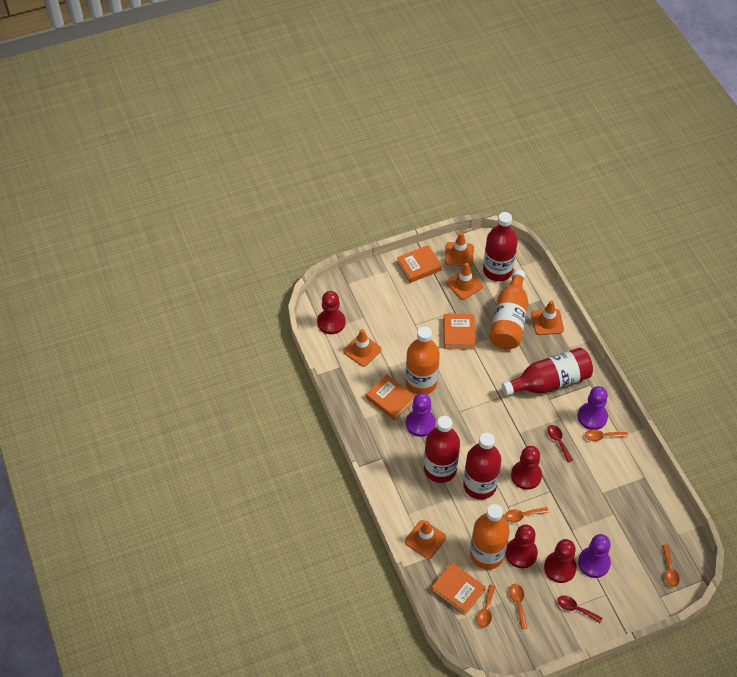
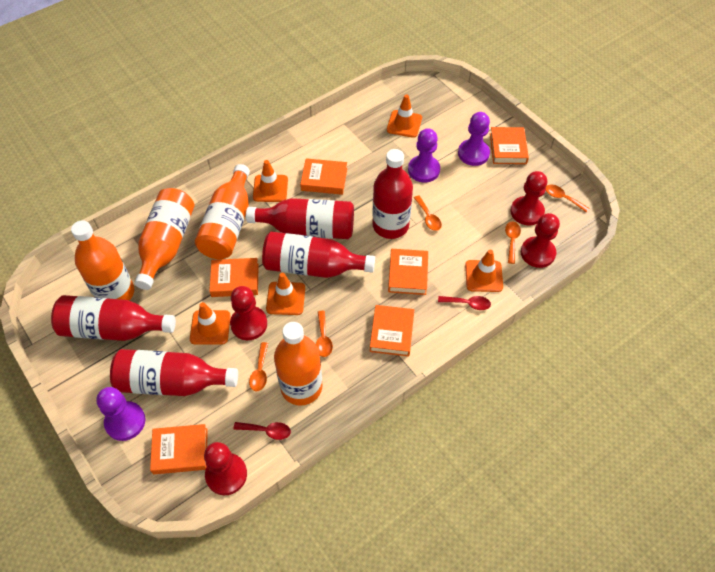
orange book: 4 -> 6
orange bottle: 3 -> 4
red bottle: 4 -> 5

